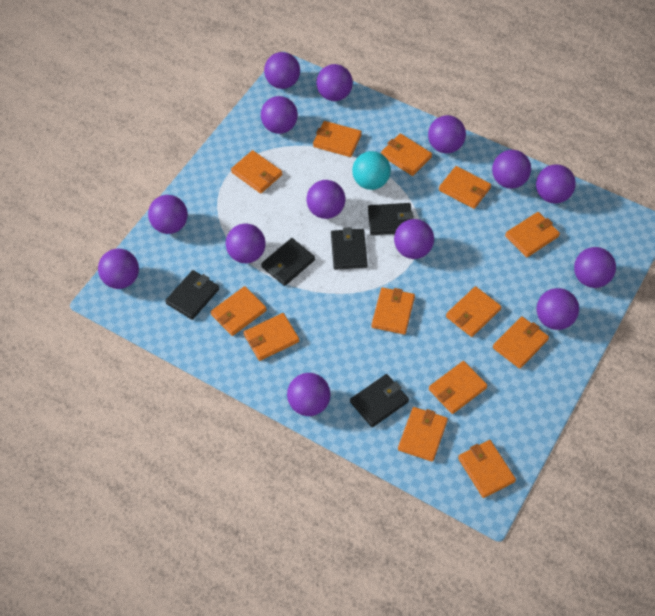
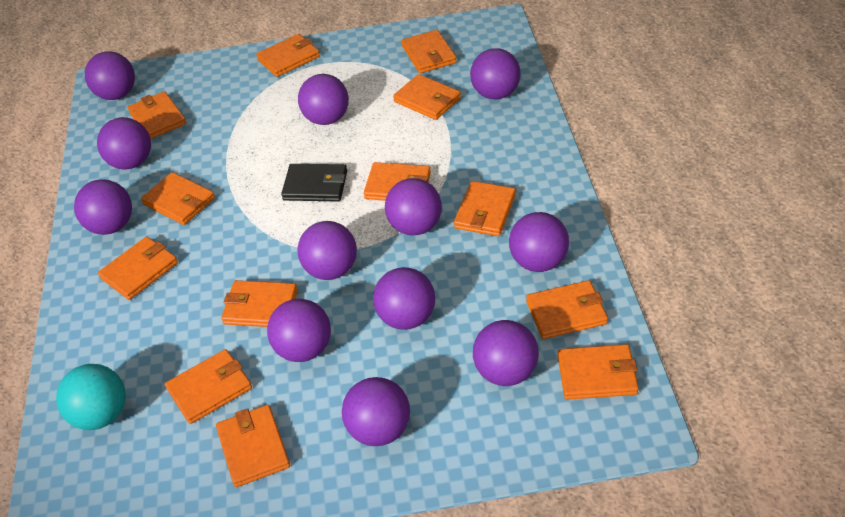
black wallet: 5 -> 1
purple ball: 14 -> 12

